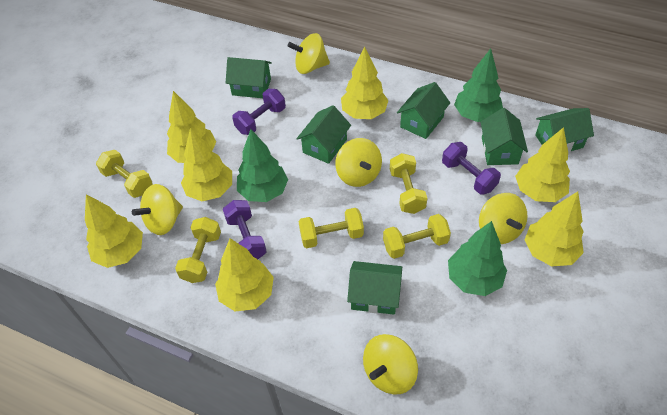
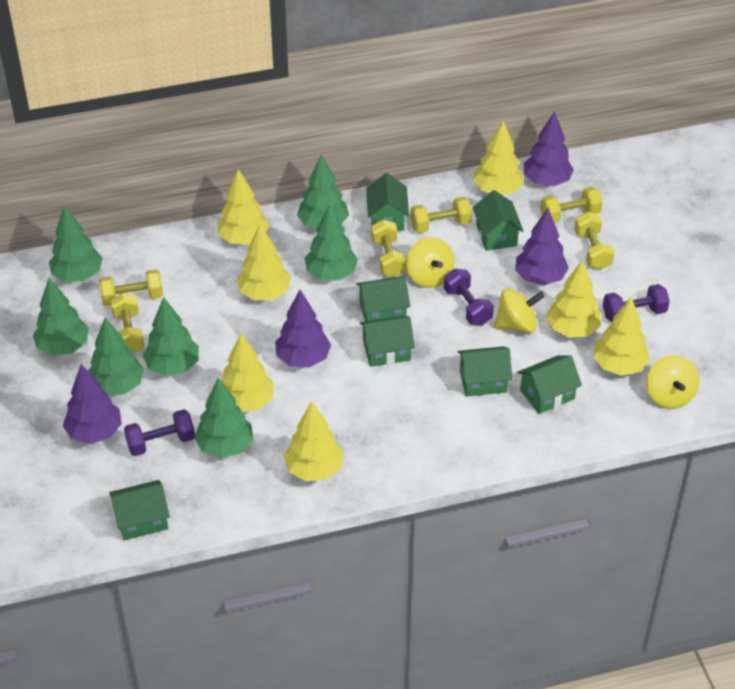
green house: 6 -> 7
green tree: 3 -> 7
purple tree: 0 -> 4
yellow dumbbell: 5 -> 6
yellow spinning top: 5 -> 3

